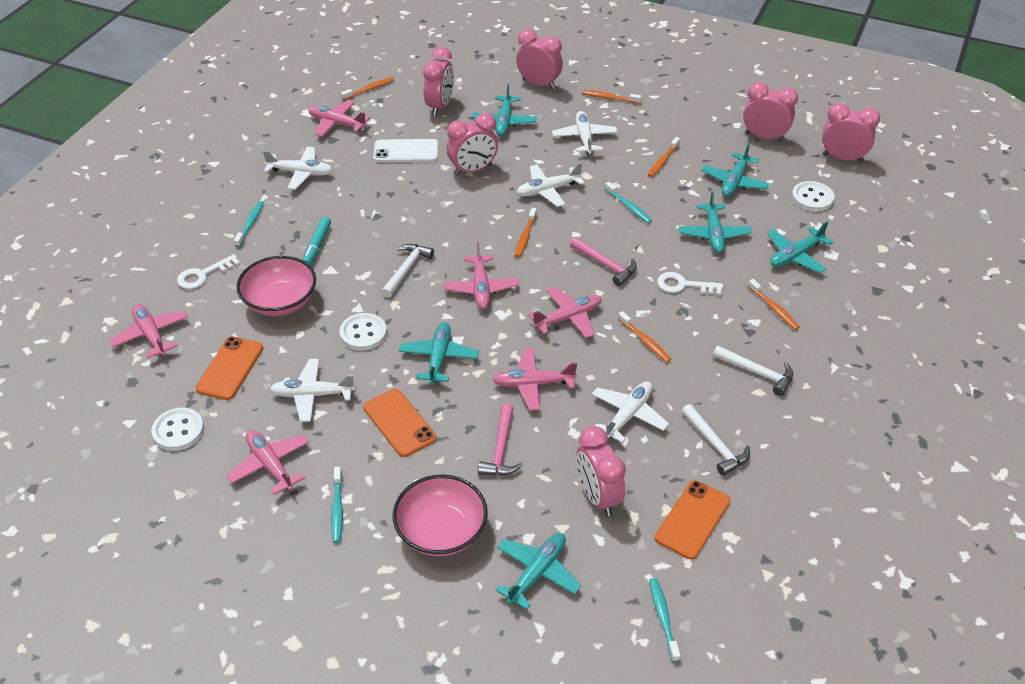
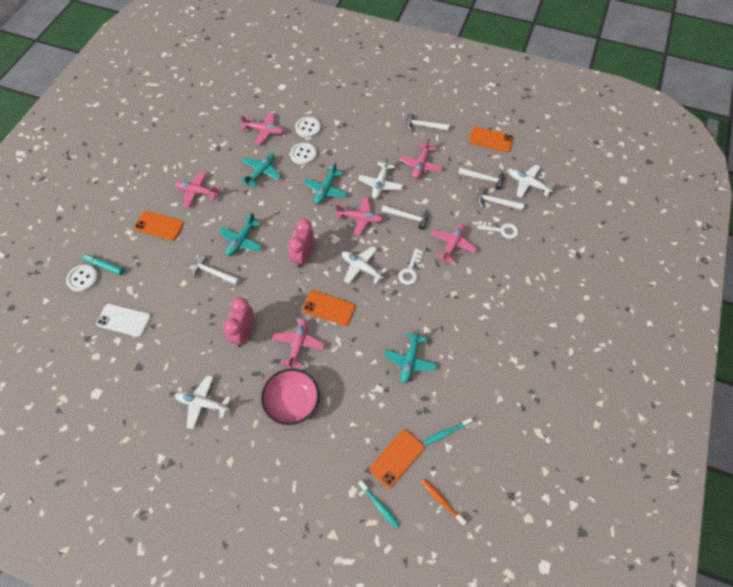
orange phone: 3 -> 4
orange toothbrush: 6 -> 1
pink bowl: 2 -> 1
pink clock: 6 -> 2
pink hammer: 2 -> 0
turquoise plane: 6 -> 4
turquoise toothbrush: 4 -> 2
white hammer: 3 -> 5
white plane: 5 -> 4

